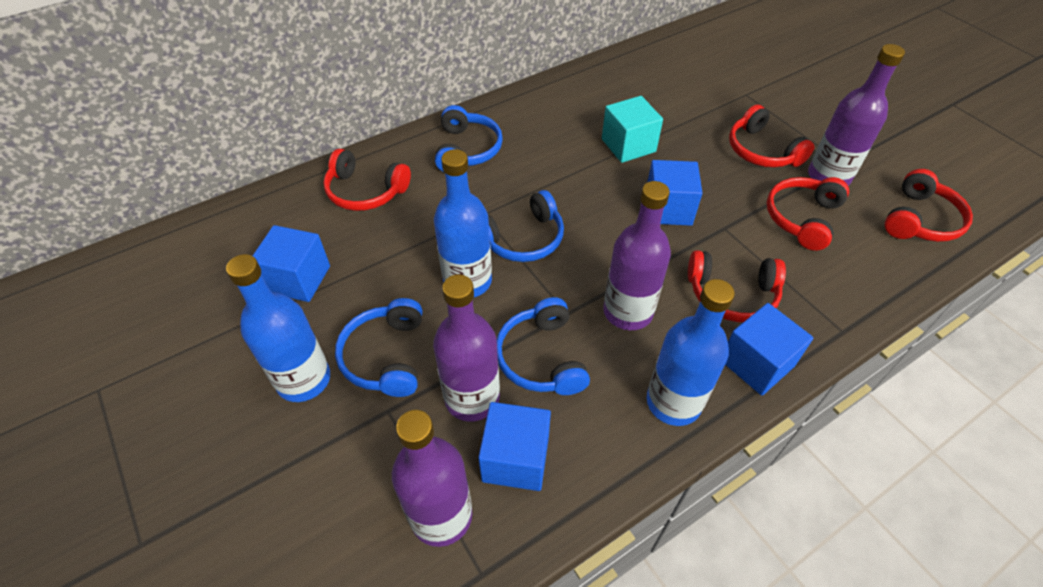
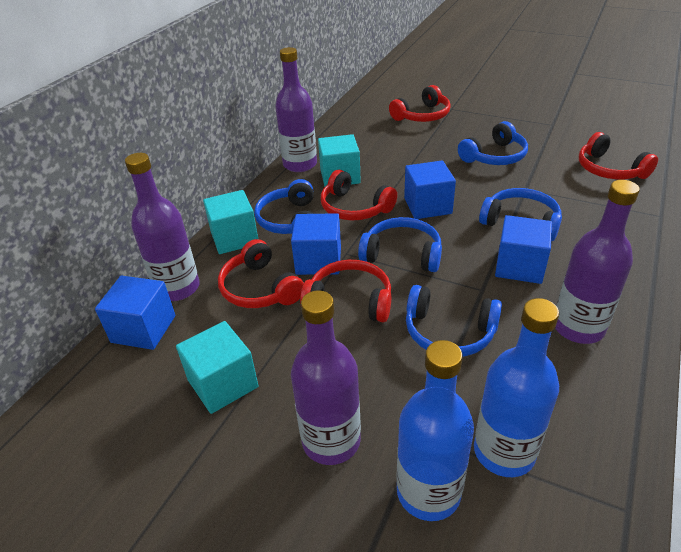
blue bottle: 3 -> 2
blue headphones: 4 -> 5
turquoise cube: 1 -> 3

